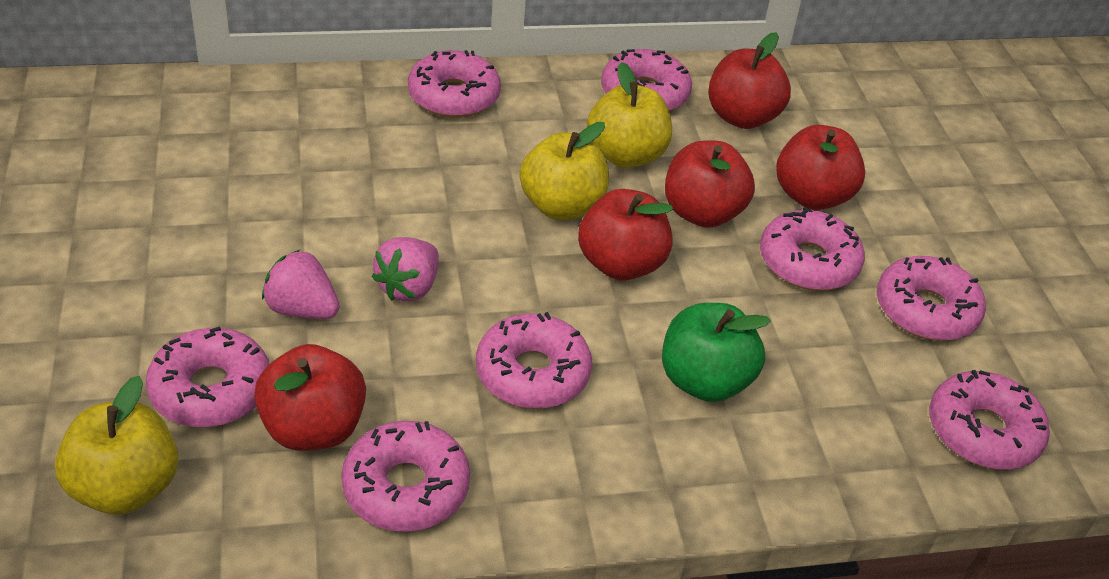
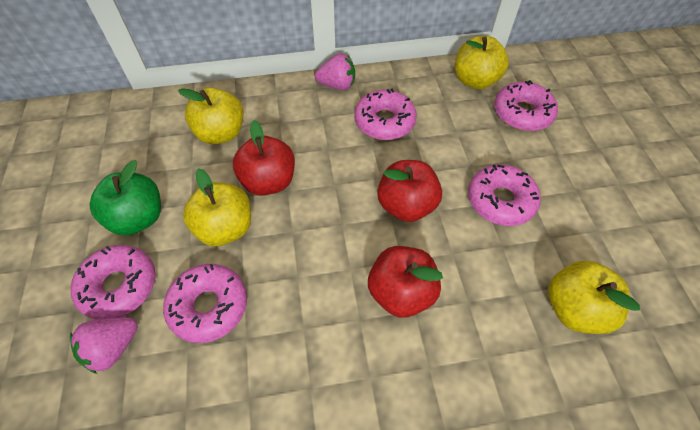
pink donut: 8 -> 5
red apple: 5 -> 3
yellow apple: 3 -> 4

